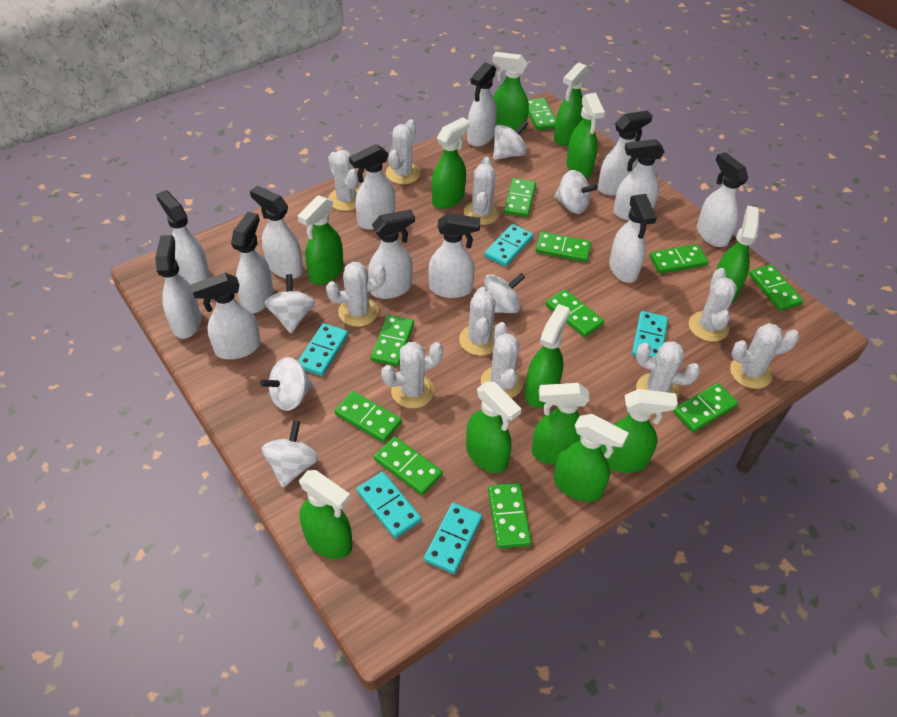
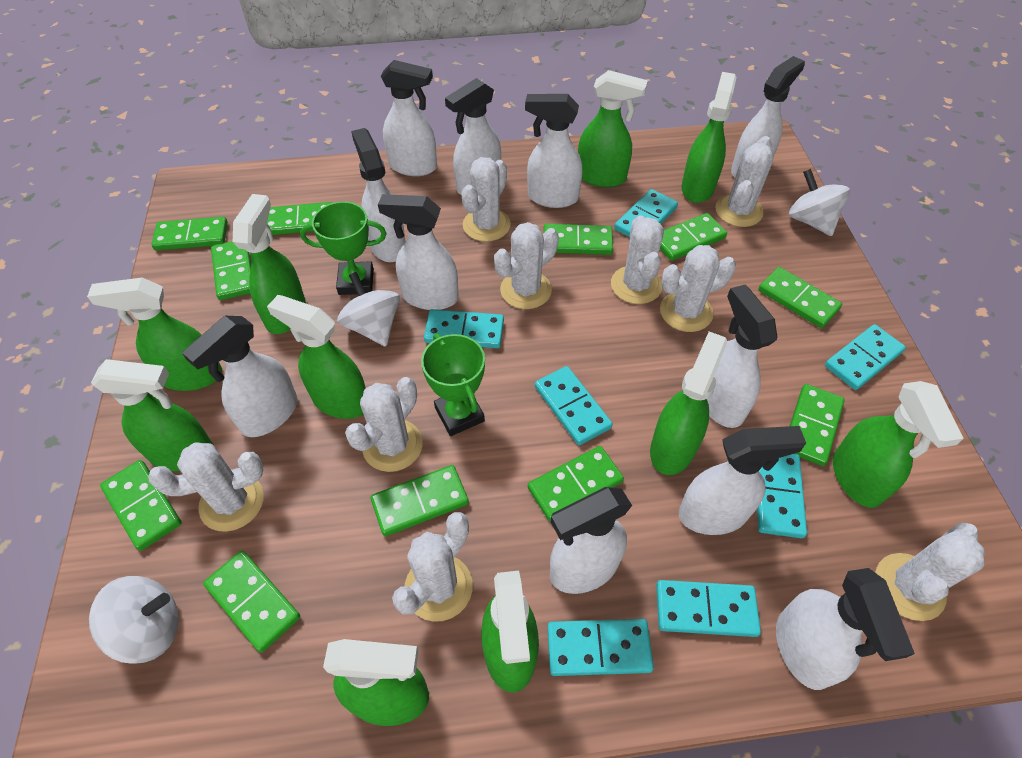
green spray bottle: 12 -> 10
green trophy: 0 -> 2
turquoise domino: 5 -> 7
white cactus: 10 -> 9
white spinning top: 6 -> 3
white spray bottle: 13 -> 11

